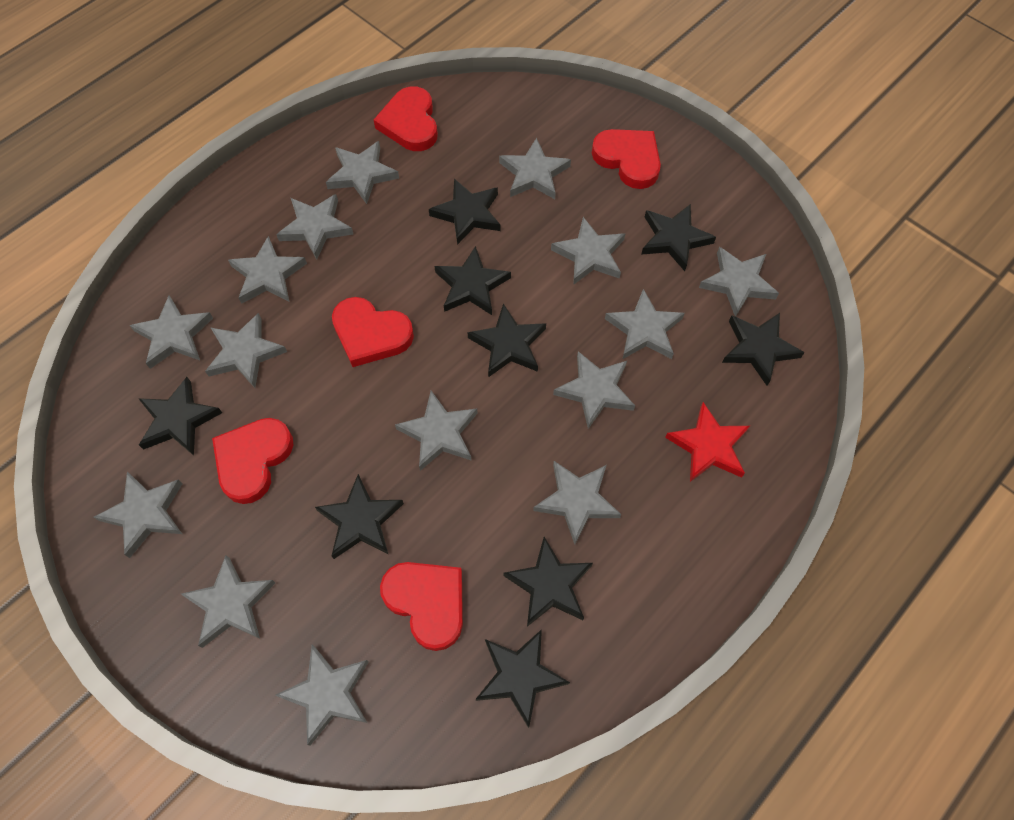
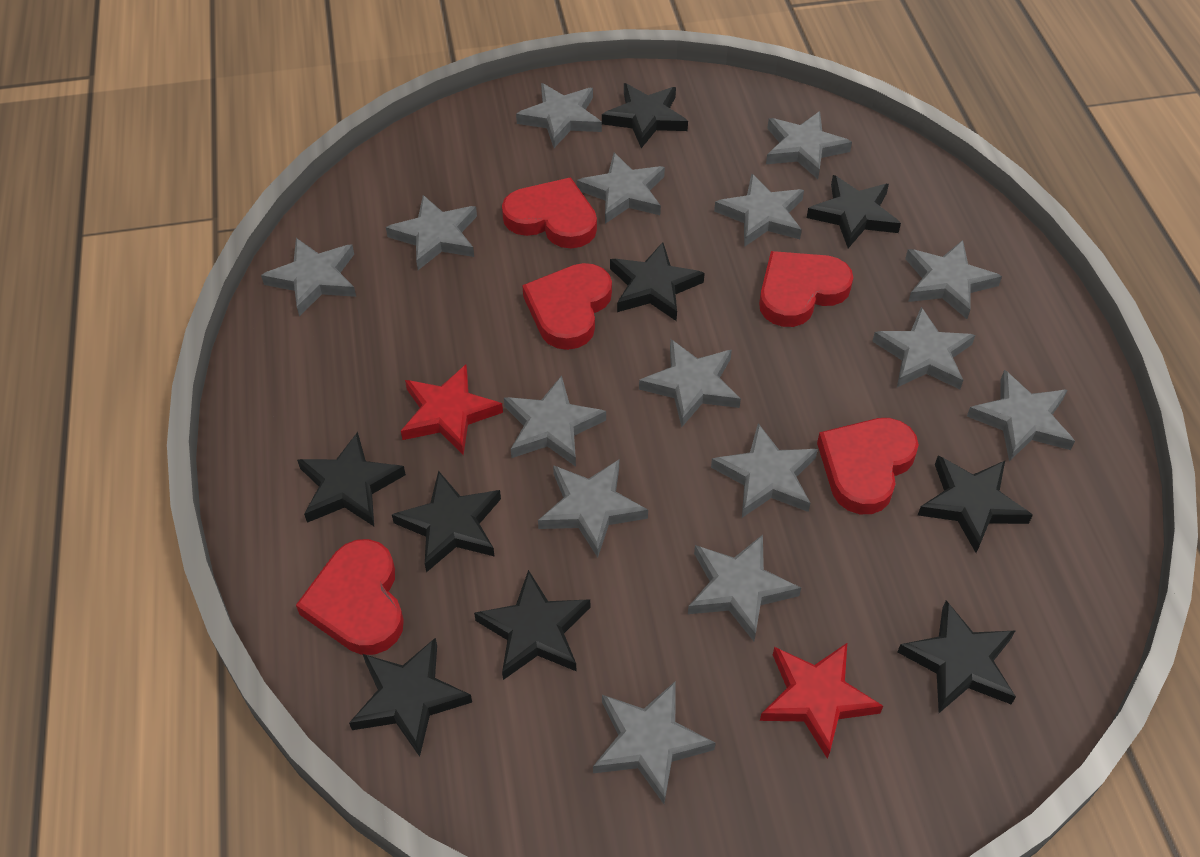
red star: 1 -> 2

